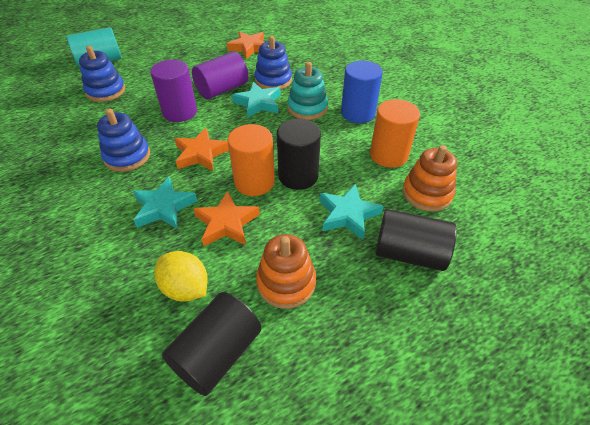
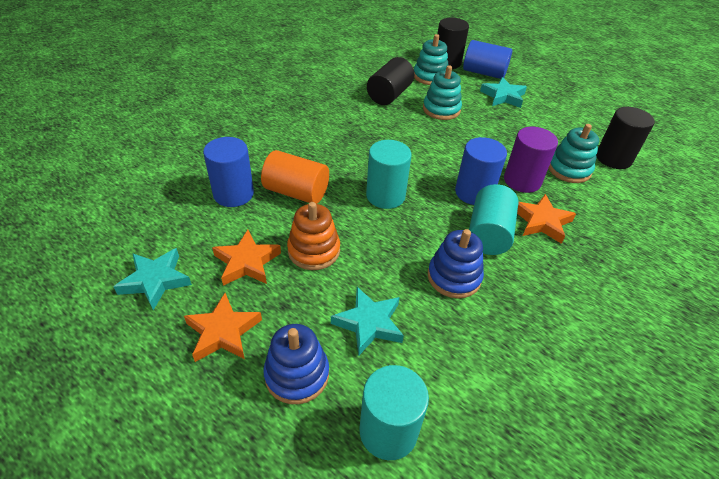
blue cylinder: 1 -> 3
blue stacking toy: 3 -> 2
orange cylinder: 2 -> 1
orange stacking toy: 2 -> 1
purple cylinder: 2 -> 1
turquoise cylinder: 1 -> 3
turquoise stacking toy: 1 -> 3
yellow lemon: 1 -> 0

